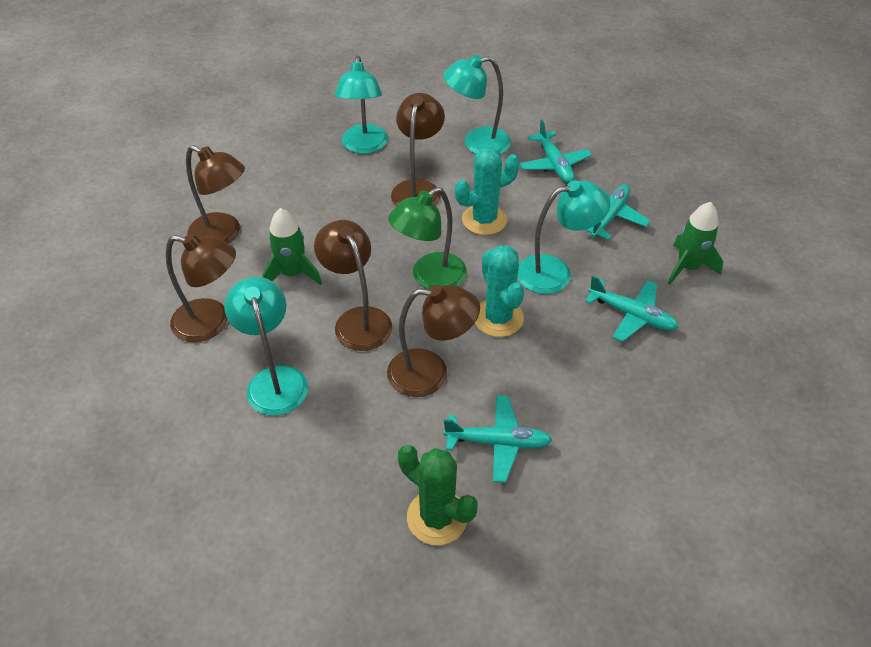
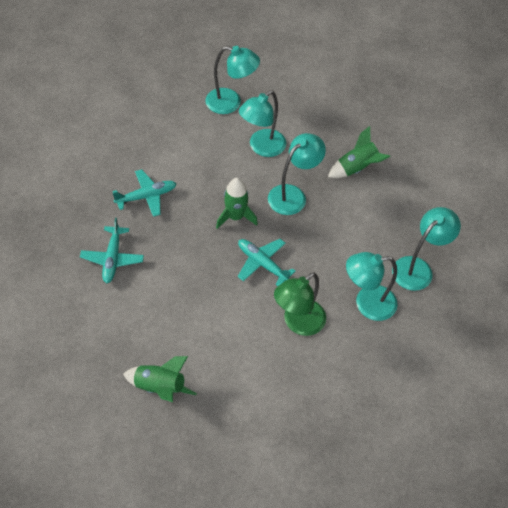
brown lamp: 5 -> 0
green cactus: 1 -> 0
green rocket: 2 -> 3
turquoise cactus: 2 -> 0
turquoise lamp: 4 -> 5
turquoise plane: 4 -> 3

